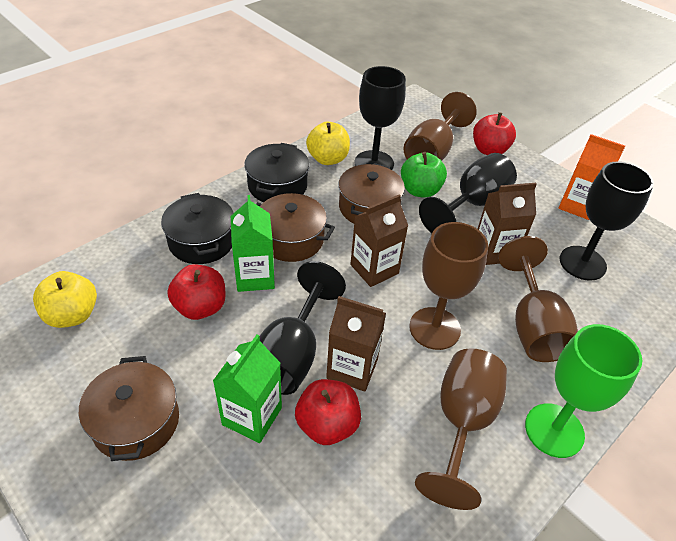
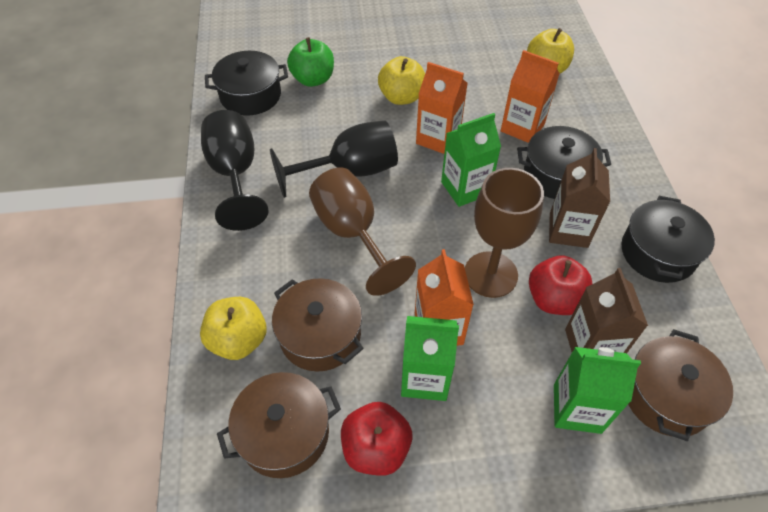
black goblet: 4 -> 2
black pot: 2 -> 3
brown carton: 3 -> 2
brown goblet: 4 -> 2
green carton: 2 -> 3
green goblet: 1 -> 0
orange carton: 1 -> 3
red apple: 3 -> 2
yellow apple: 2 -> 3

